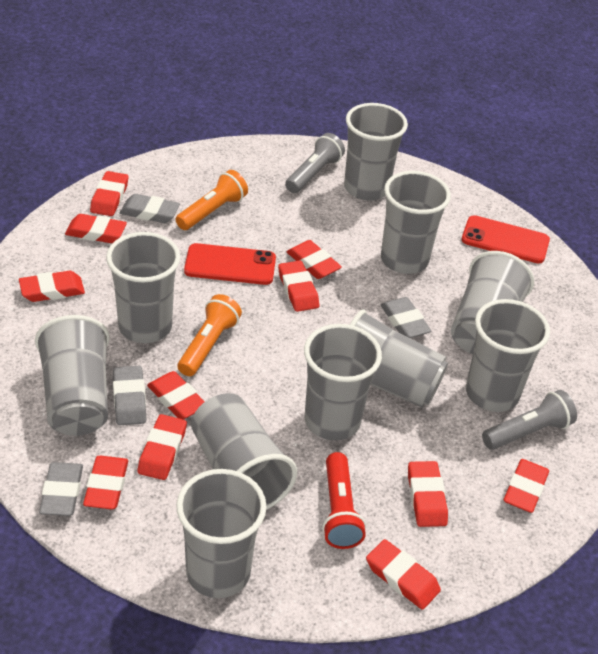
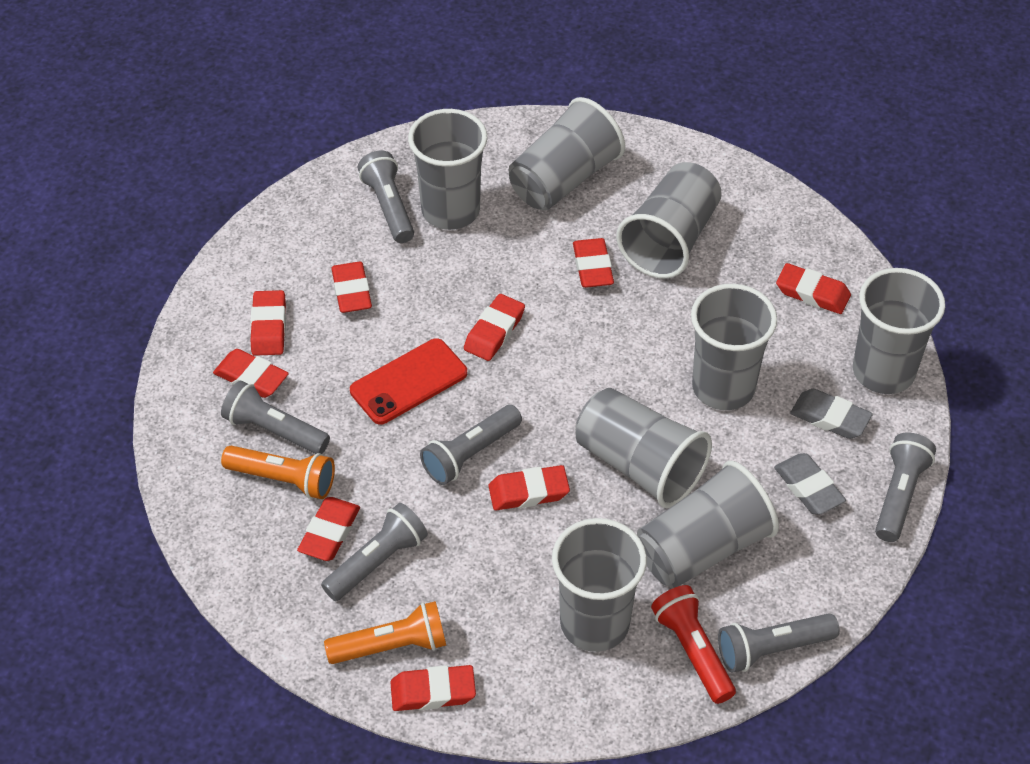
grey cup: 10 -> 8
grey eraser: 4 -> 2
grey flashlight: 2 -> 6
red eraser: 11 -> 9
red phone: 2 -> 1

